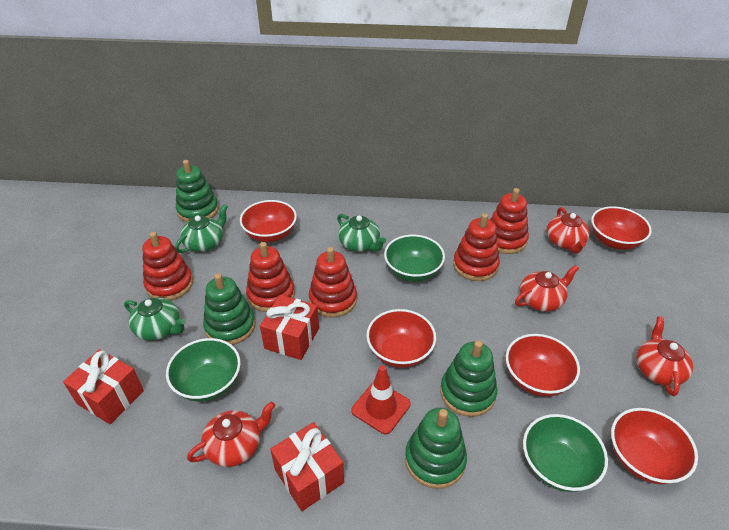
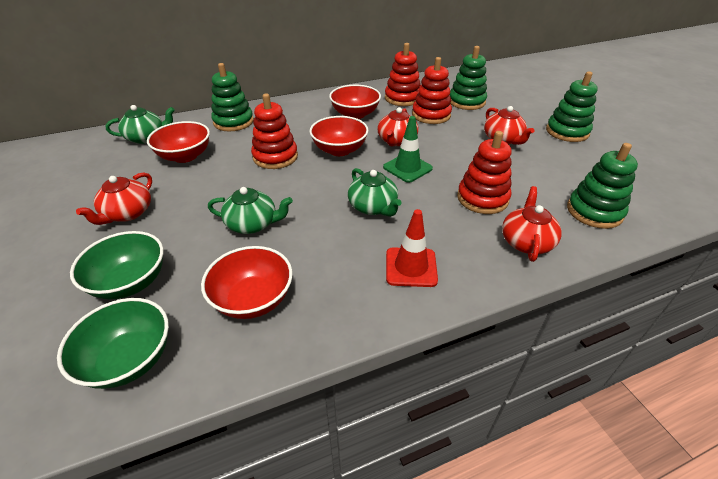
green bowl: 3 -> 2
green traffic cone: 0 -> 1
red bowl: 5 -> 4
red gift: 3 -> 0
red stacking toy: 5 -> 4

